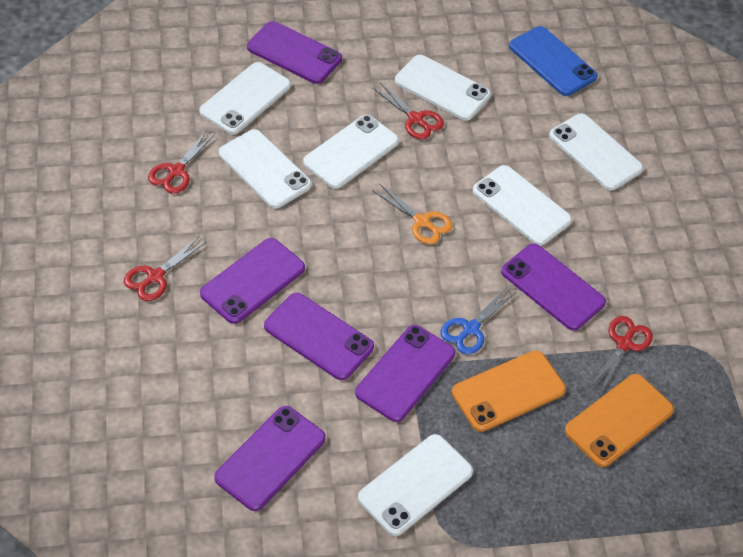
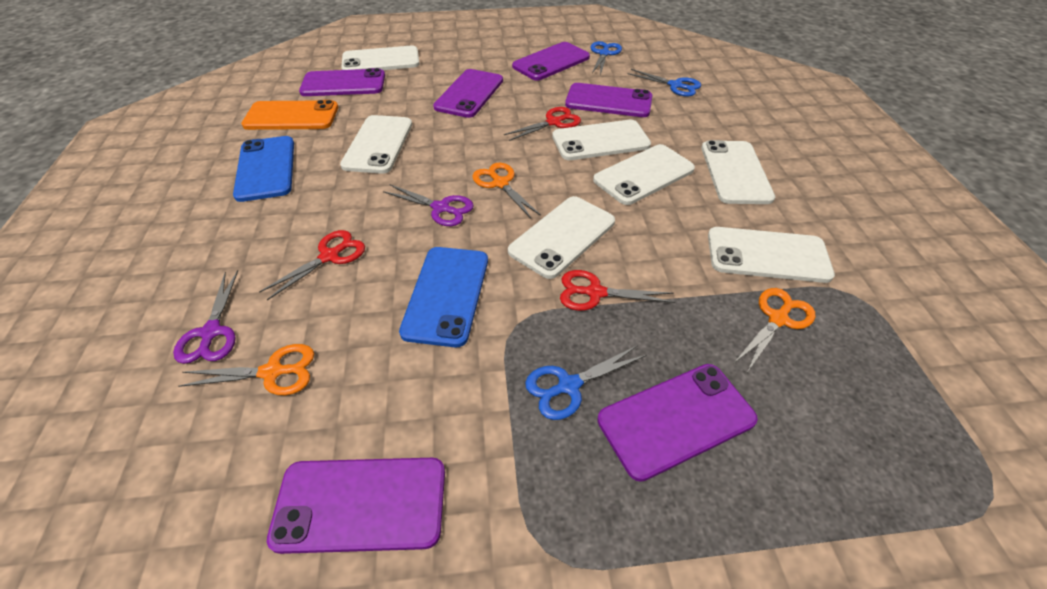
blue phone: 1 -> 2
blue scissors: 1 -> 3
orange phone: 2 -> 1
orange scissors: 1 -> 3
purple scissors: 0 -> 2
red scissors: 4 -> 3

